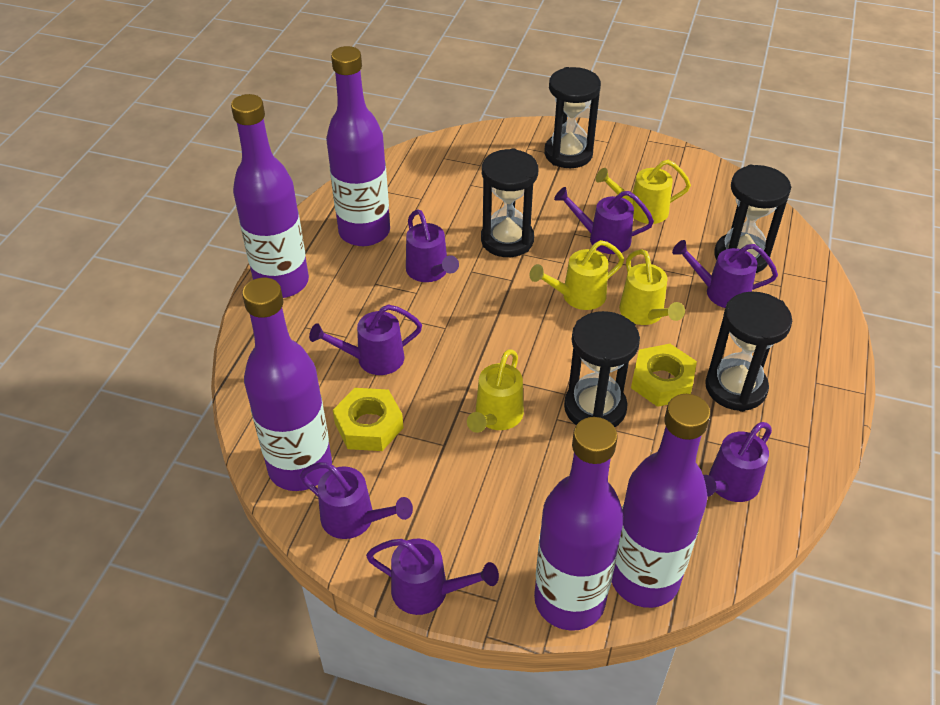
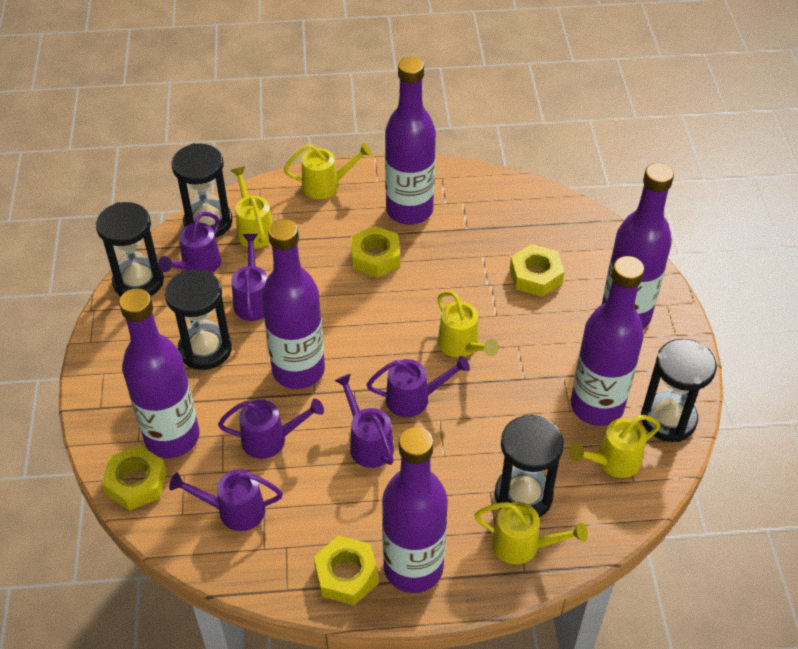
purple bottle: 5 -> 6
purple watering can: 7 -> 6
yellow nut: 2 -> 4
yellow watering can: 4 -> 5

